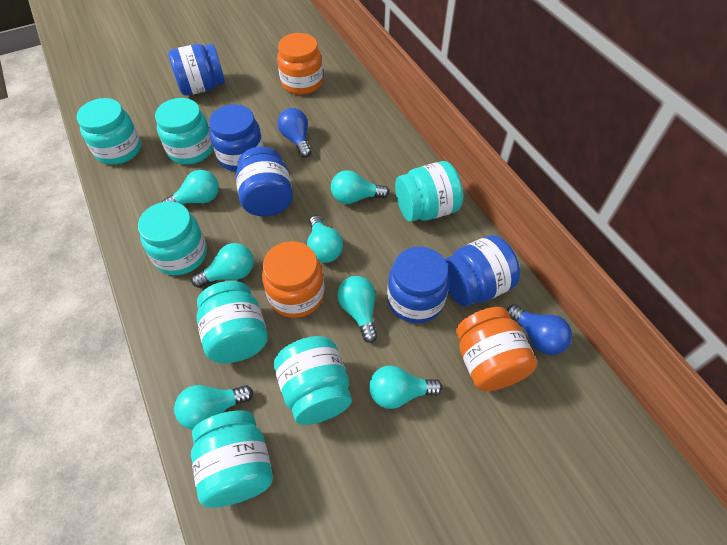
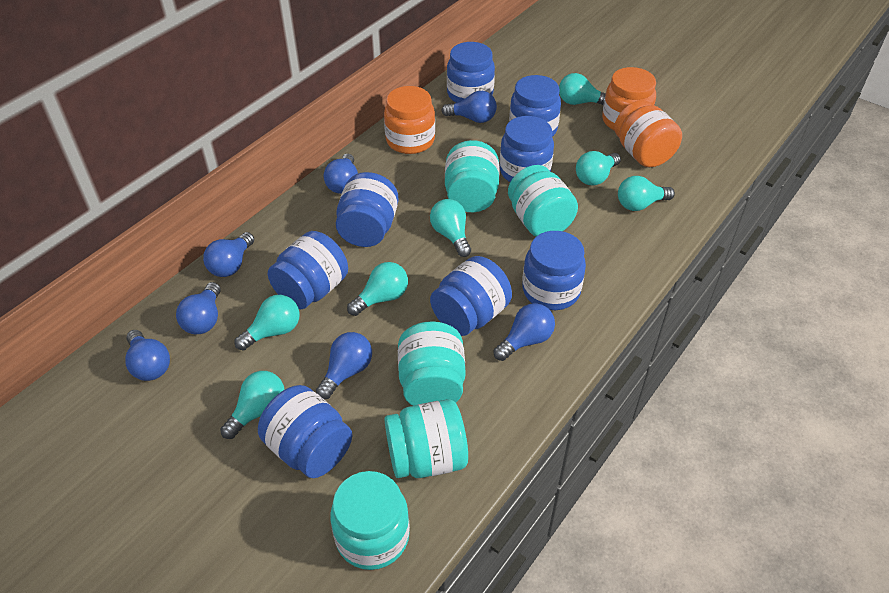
blue jar: 5 -> 8
blue light bulb: 2 -> 7
turquoise jar: 7 -> 5

